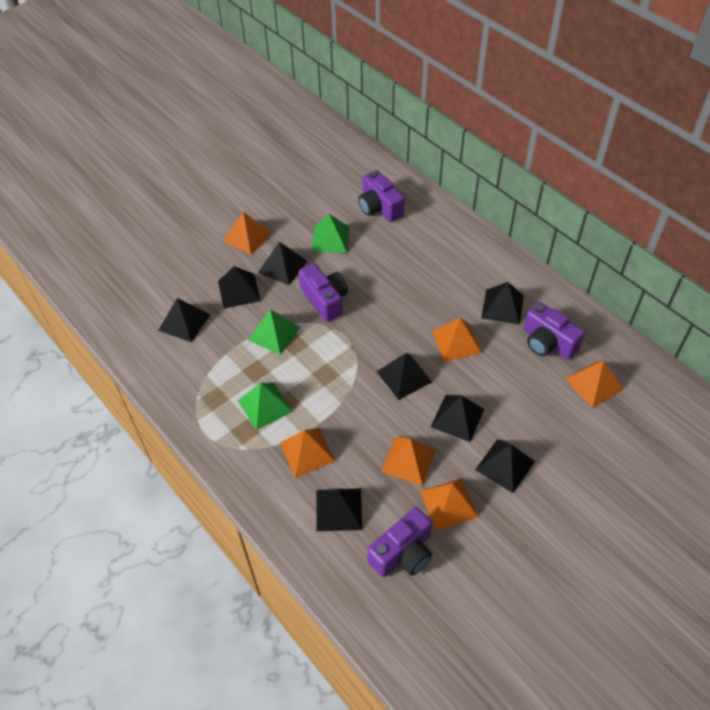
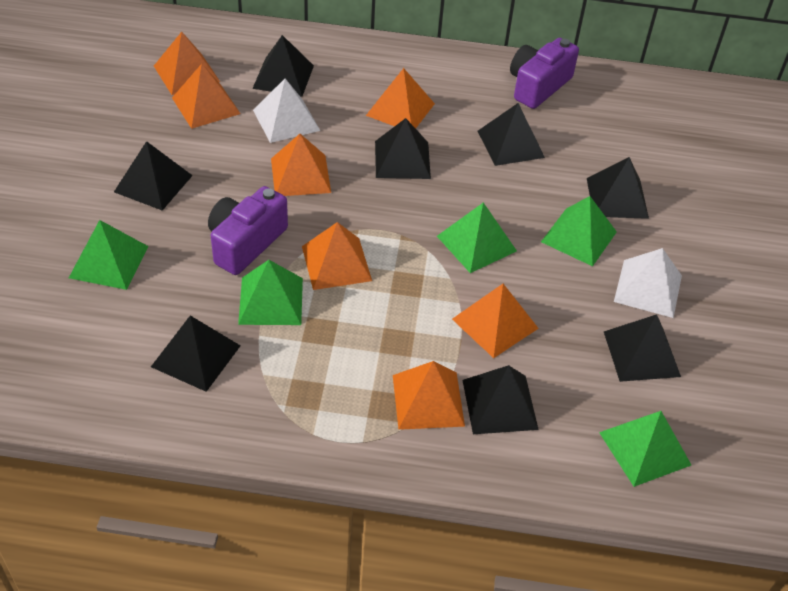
green pyramid: 3 -> 5
orange pyramid: 6 -> 7
purple camera: 4 -> 2
white pyramid: 0 -> 2

